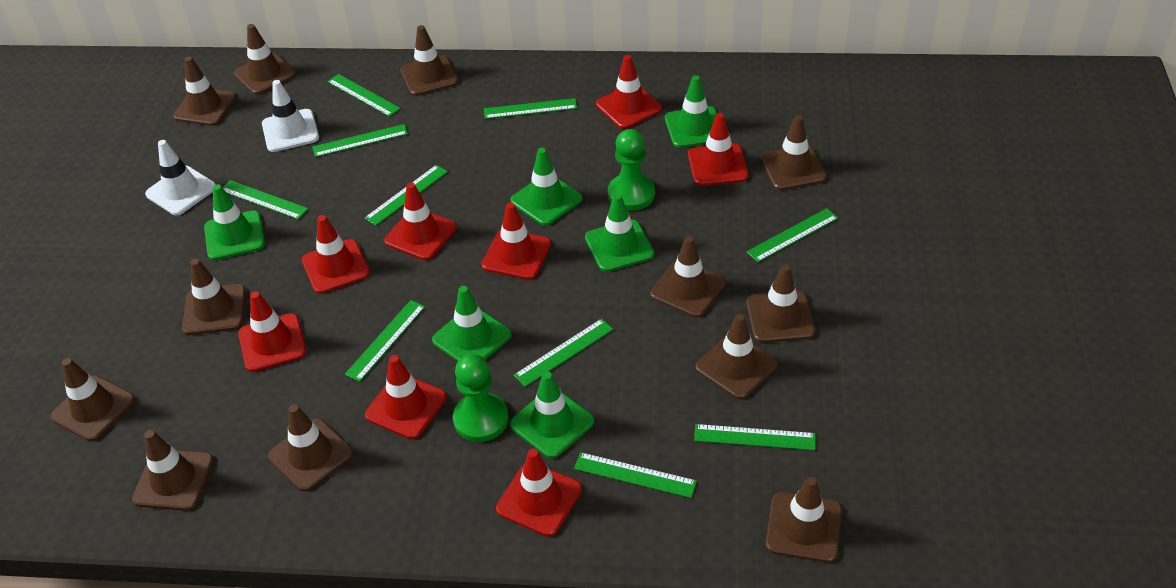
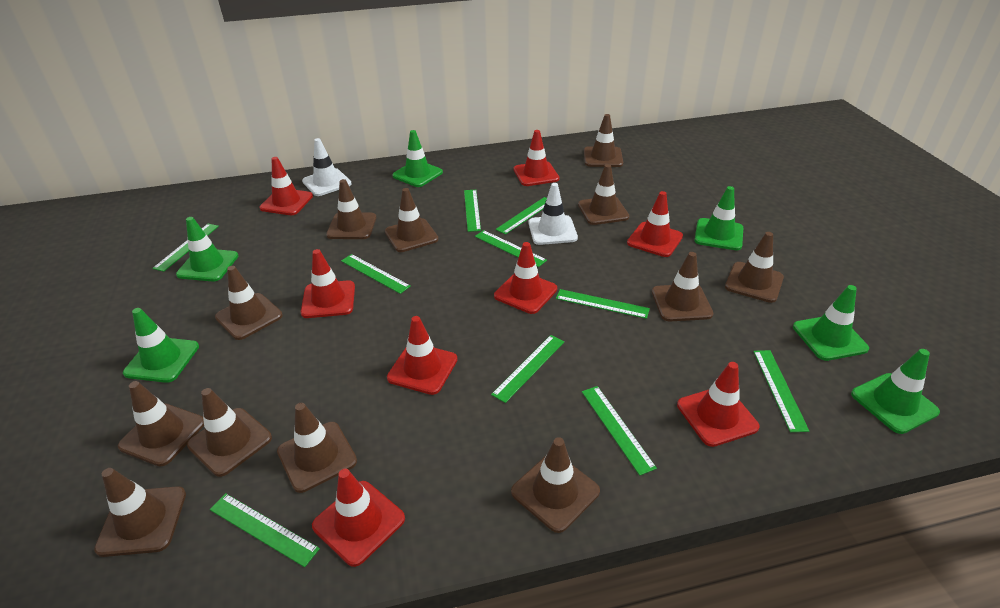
green pawn: 2 -> 0

